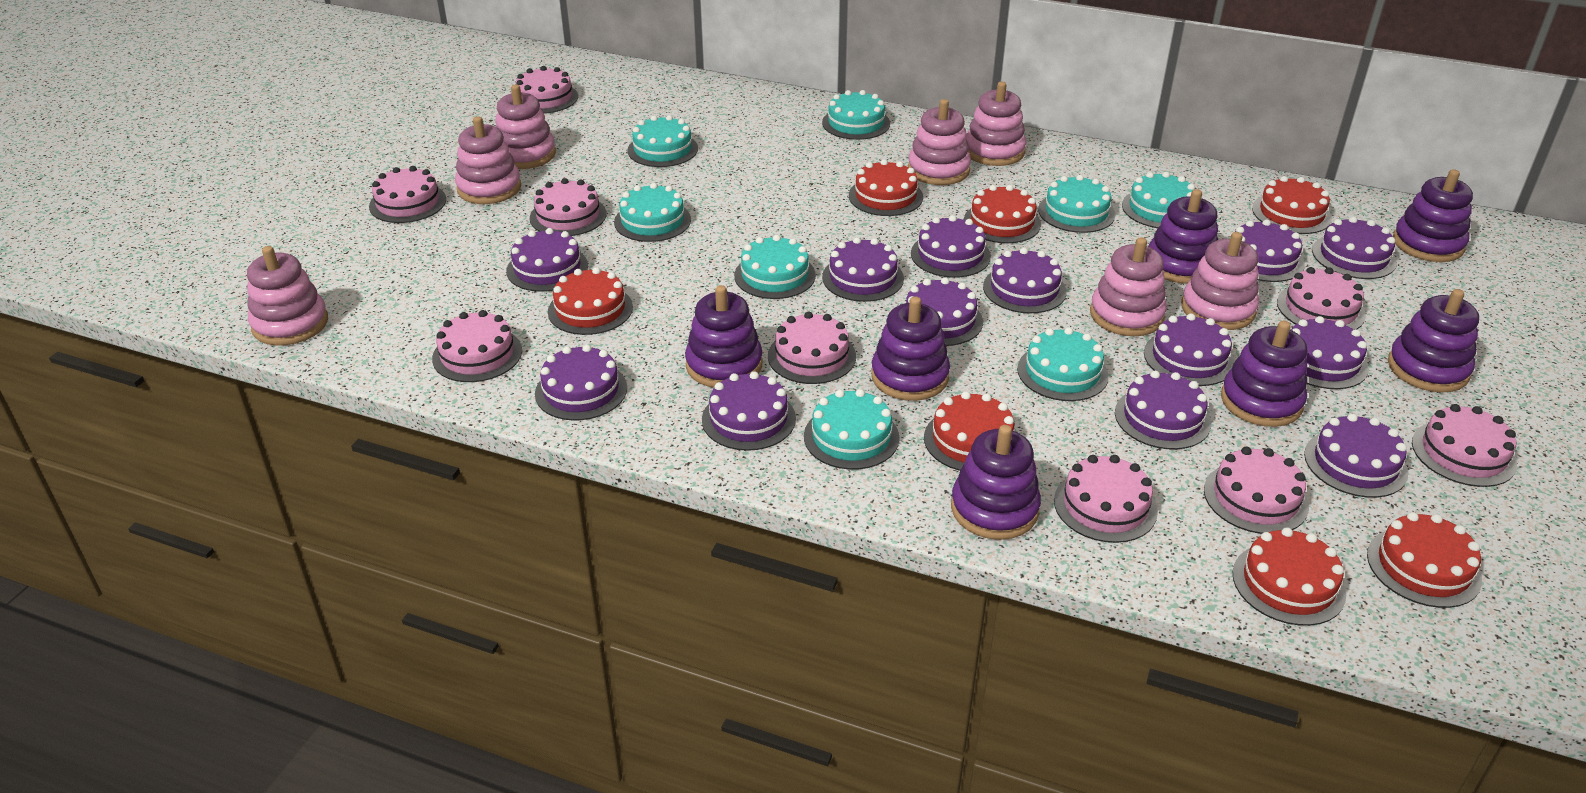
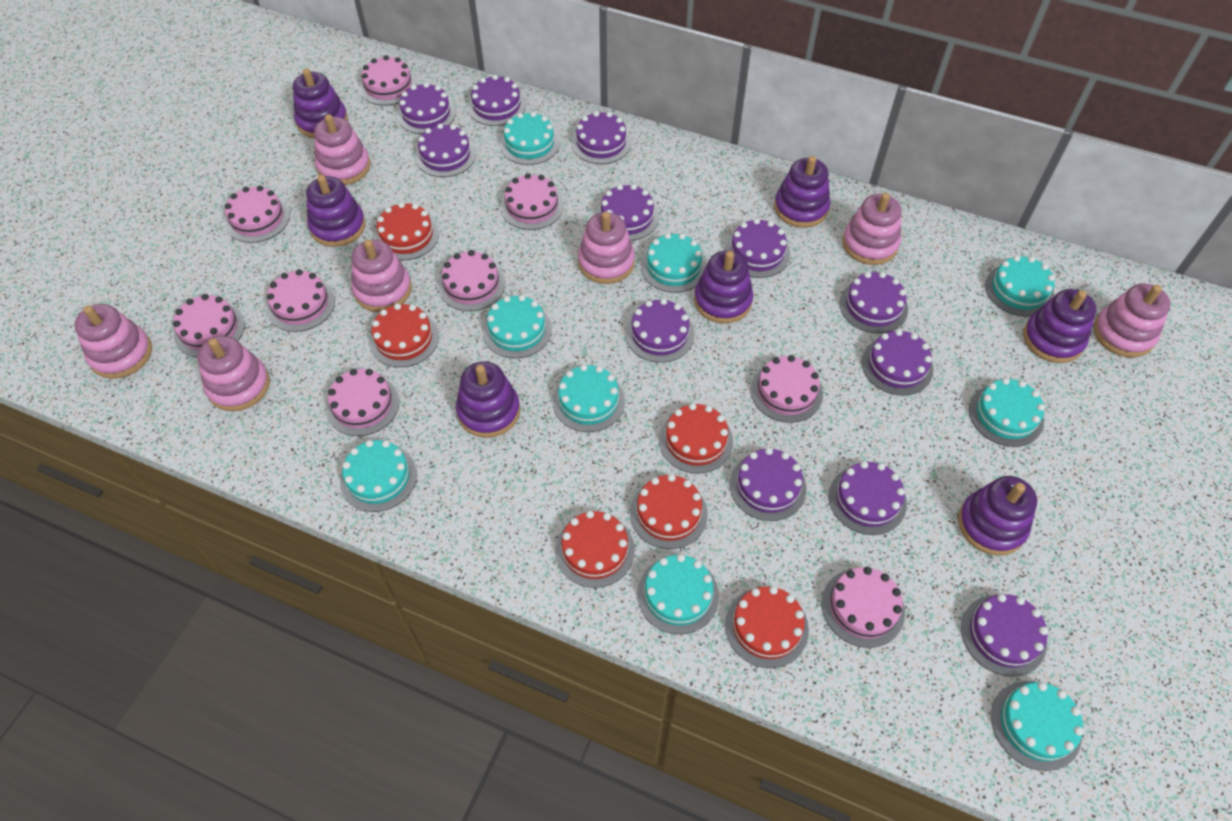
purple cake: 13 -> 12
red cake: 7 -> 6
turquoise cake: 8 -> 9

